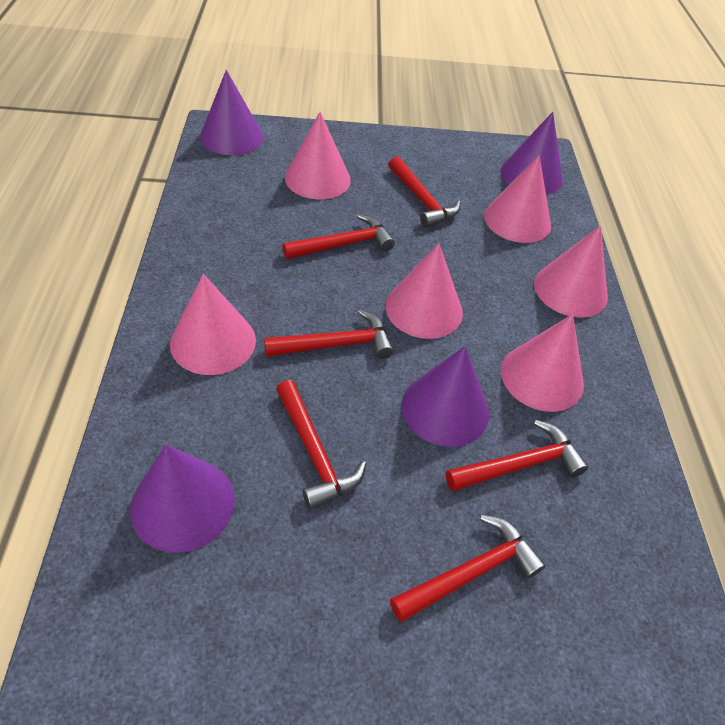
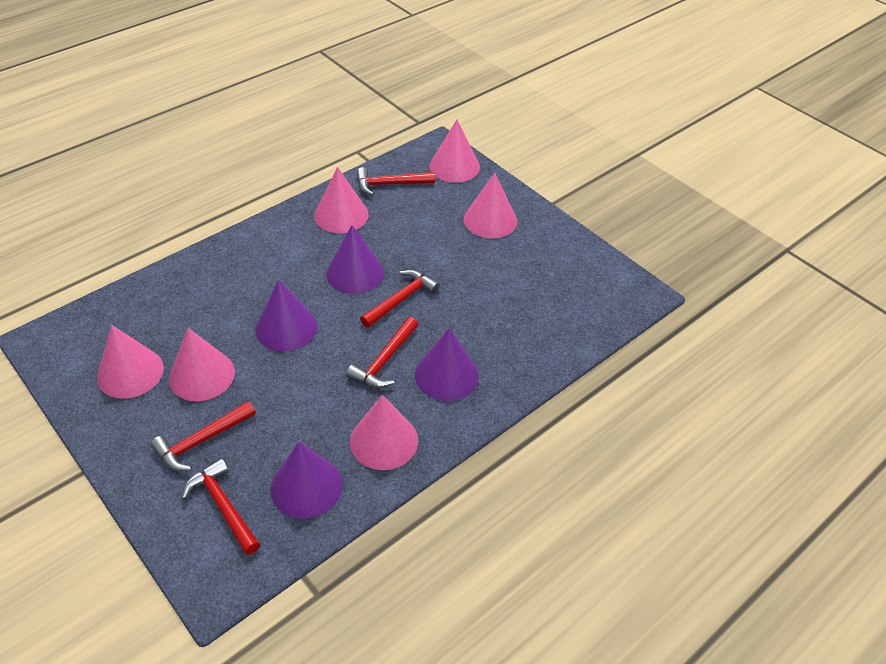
red hammer: 6 -> 5

